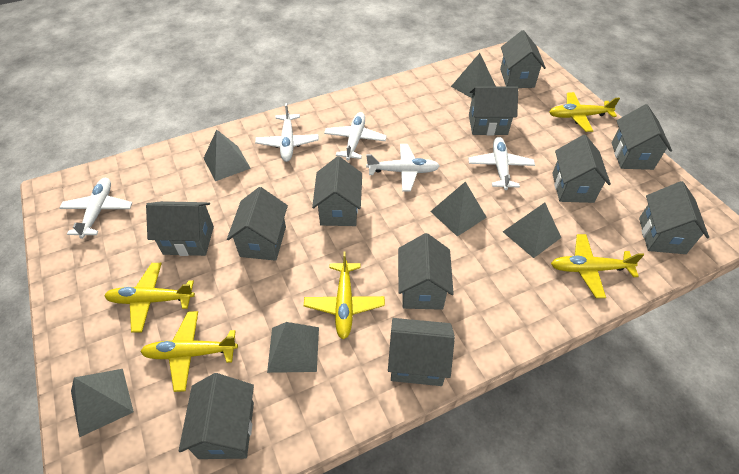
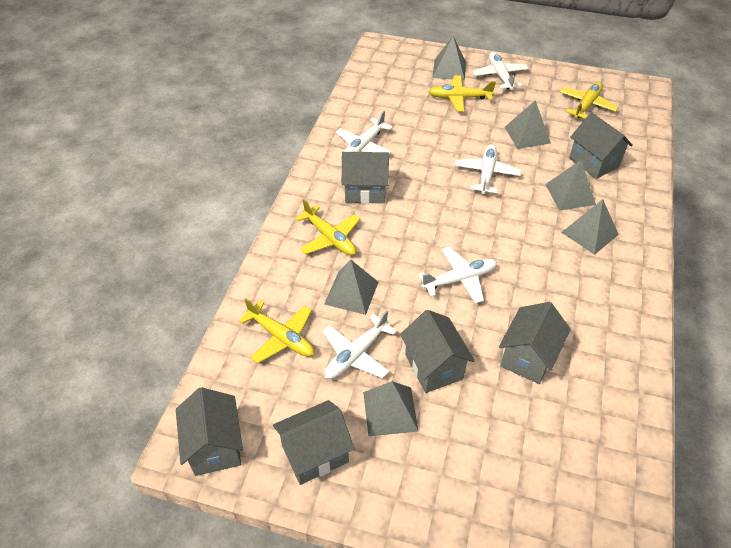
grey house: 11 -> 6
yellow plane: 5 -> 4

